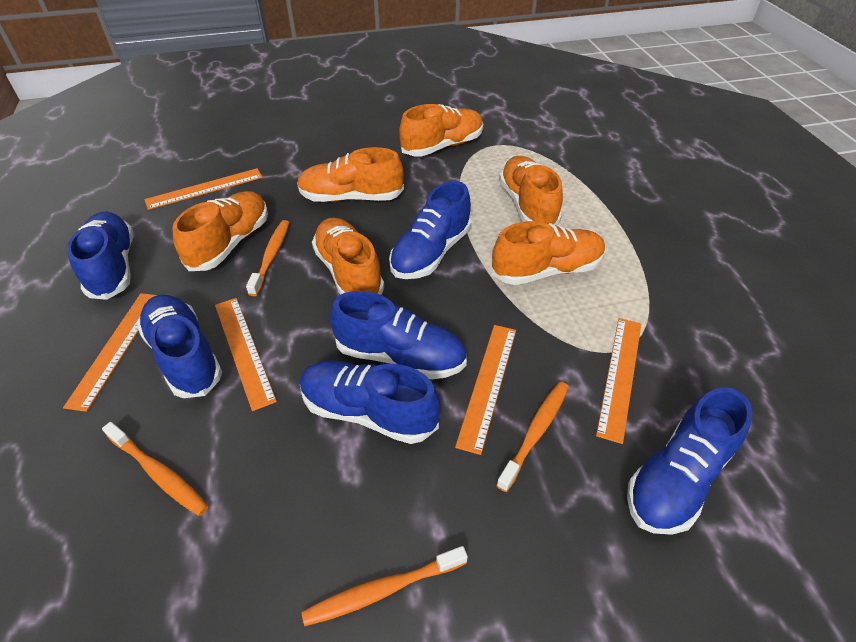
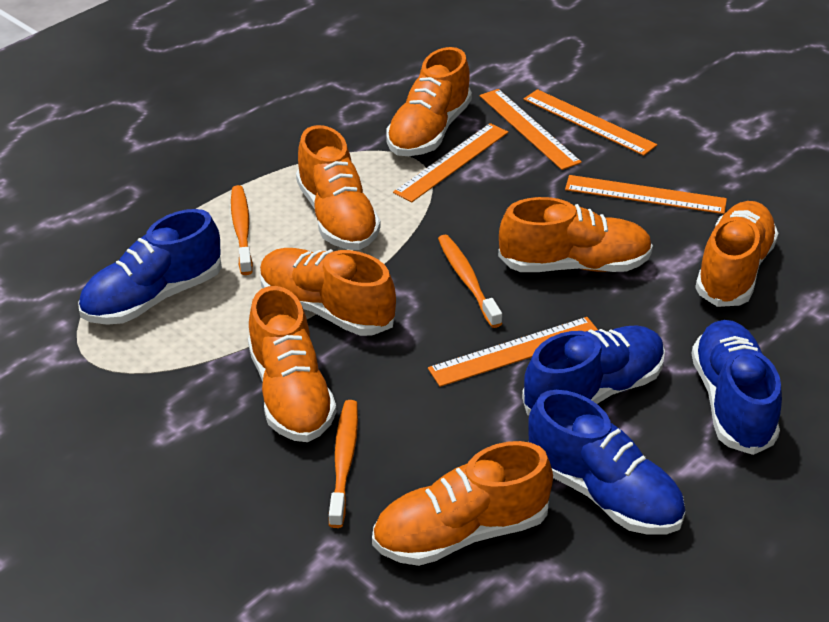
blue shoe: 6 -> 4
orange shoe: 6 -> 7
orange toothbrush: 4 -> 3

